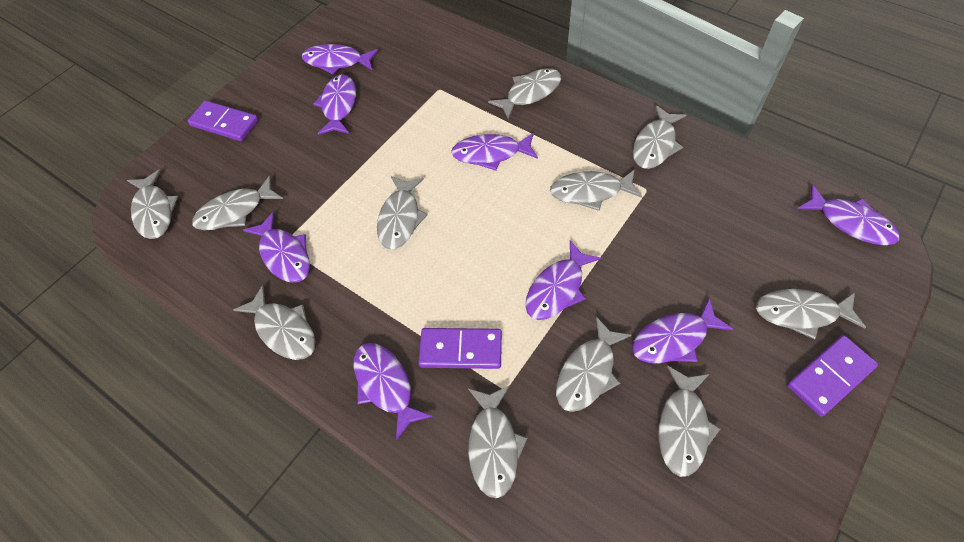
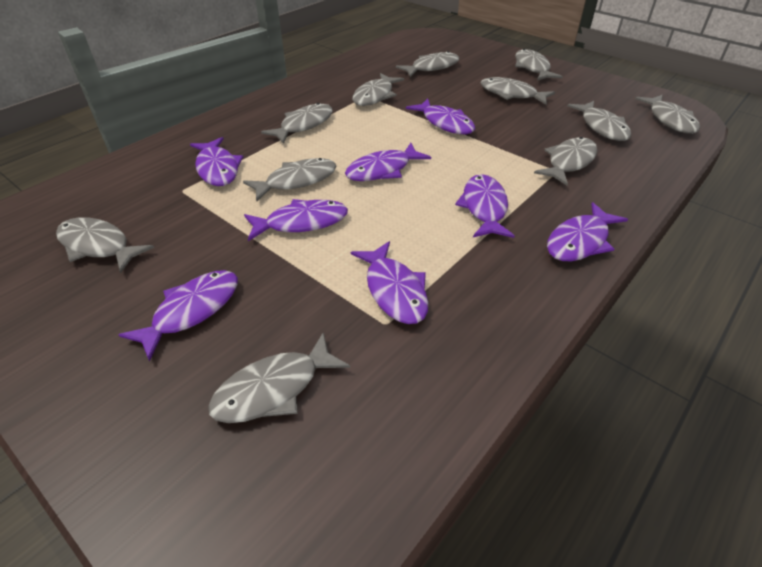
purple domino: 3 -> 0

